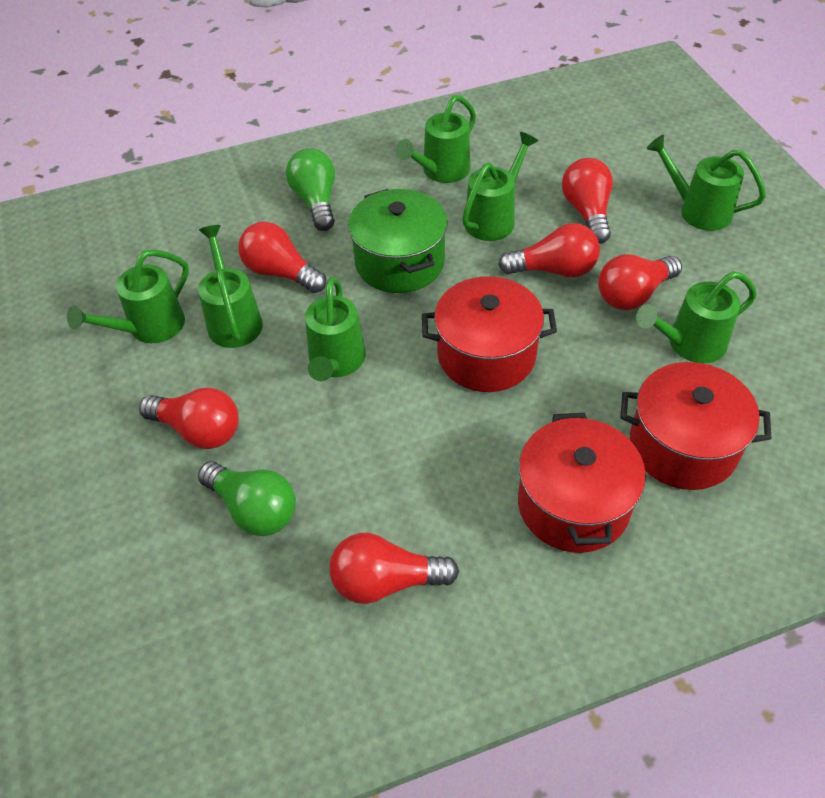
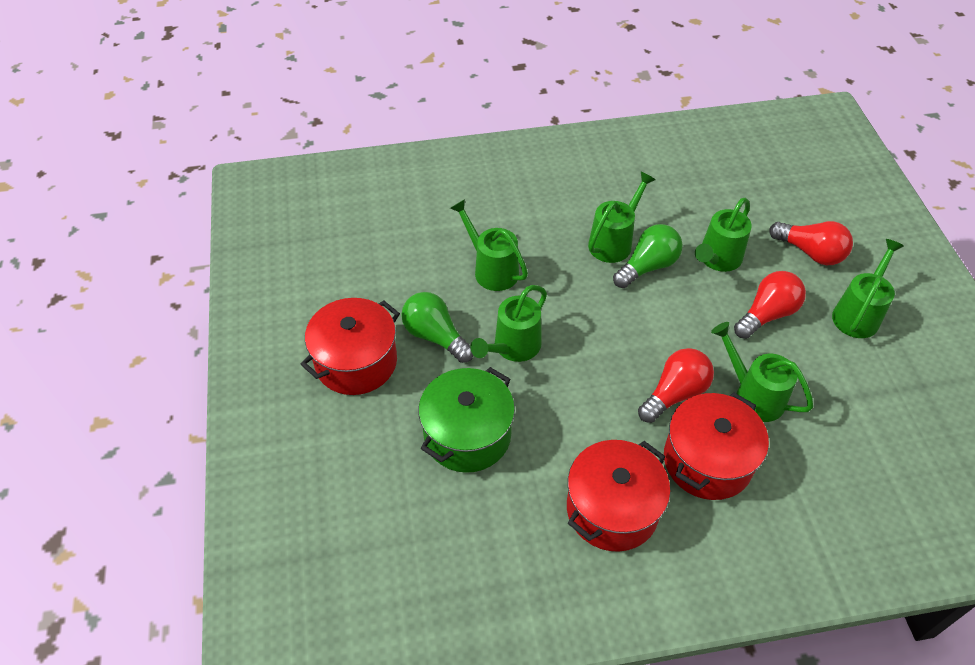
green watering can: 7 -> 6
red light bulb: 6 -> 3

